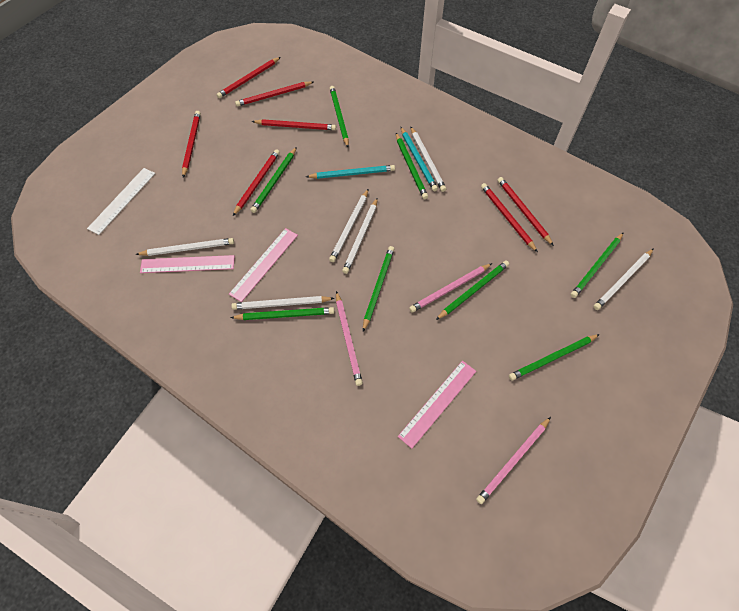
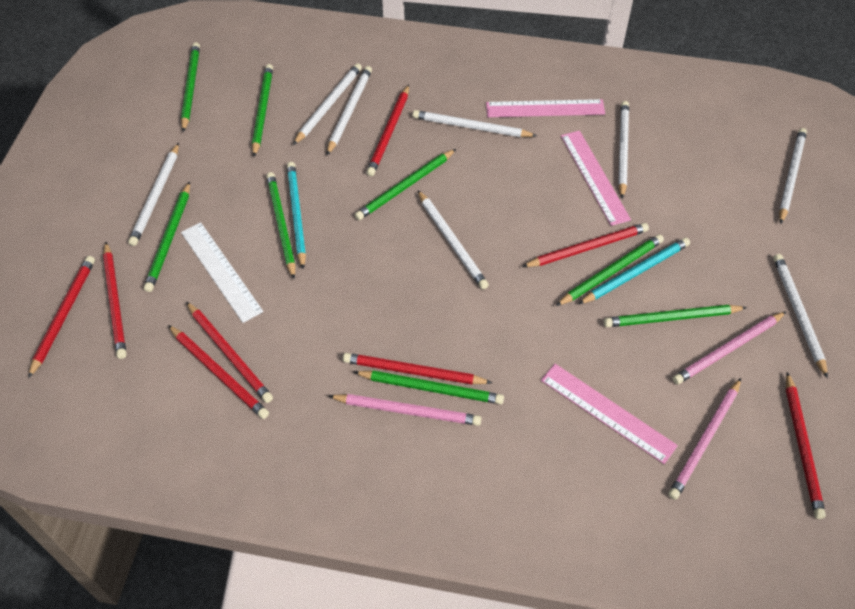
red pencil: 7 -> 8
white pencil: 6 -> 8

